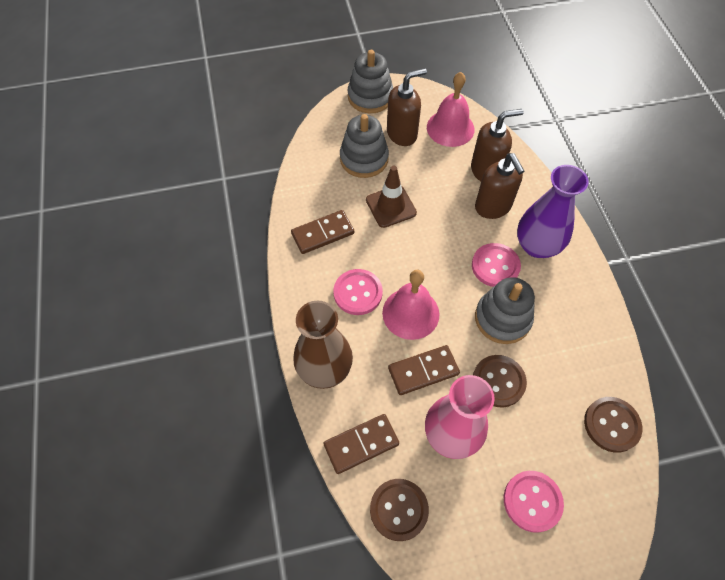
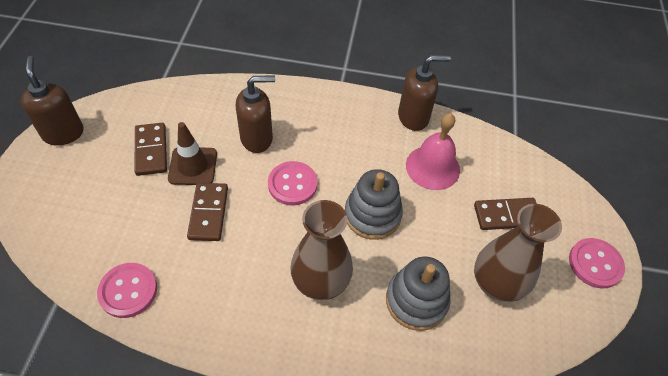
brown button: 3 -> 0
brown vase: 1 -> 2
grey stacking toy: 3 -> 2
pink bell: 2 -> 1
pink vase: 1 -> 0
purple vase: 1 -> 0

